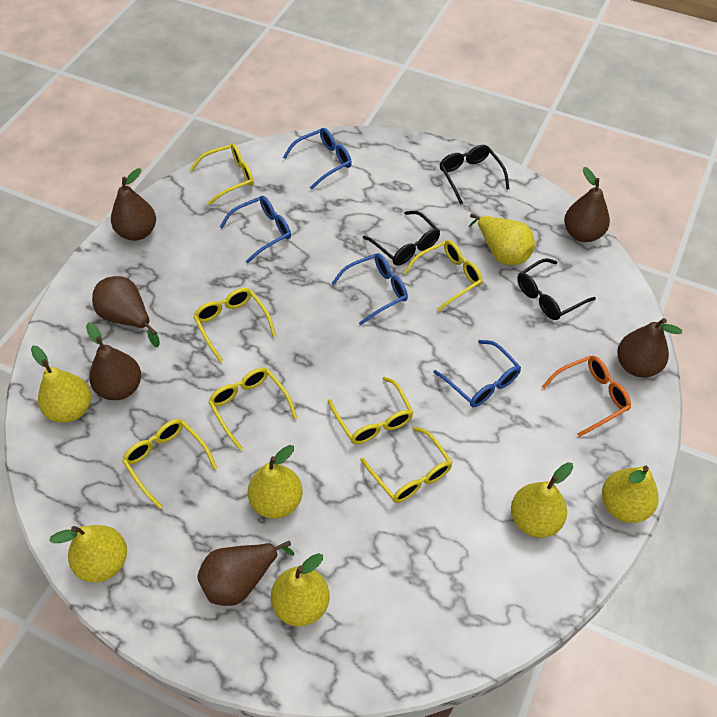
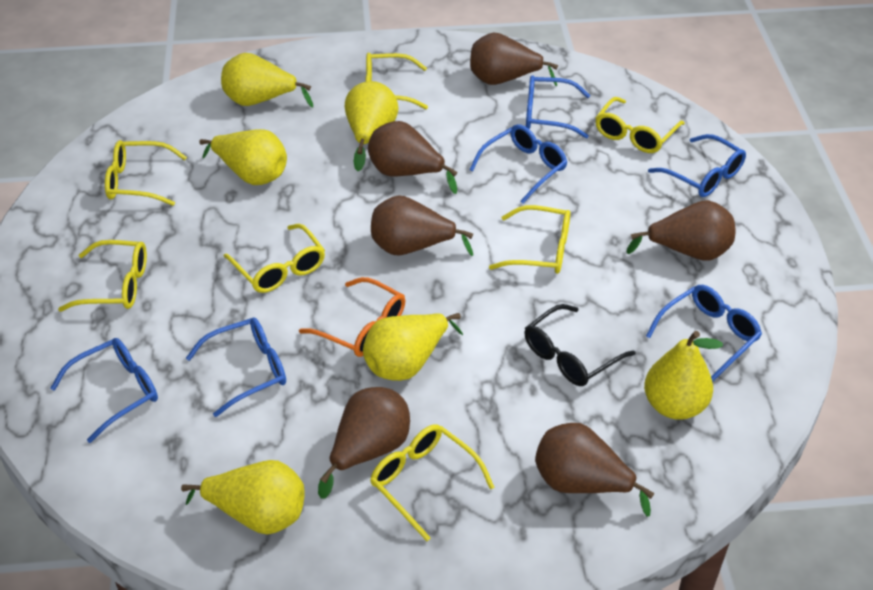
black glasses: 3 -> 1
blue glasses: 4 -> 6
yellow pear: 7 -> 6

